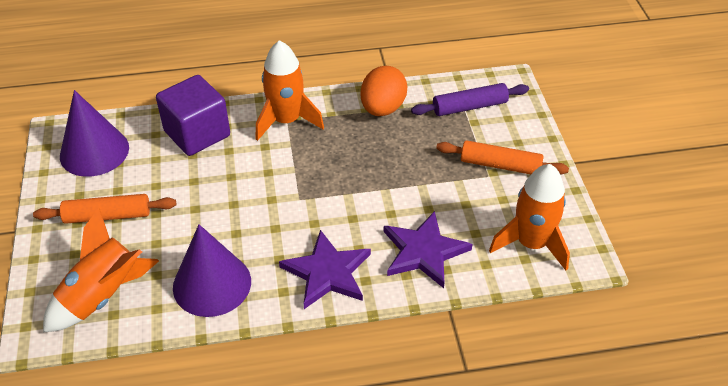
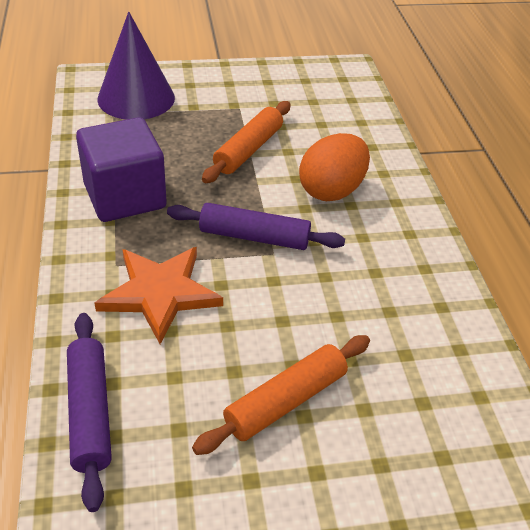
orange rocket: 3 -> 0
orange star: 0 -> 1
purple cone: 2 -> 1
purple rolling pin: 1 -> 2
purple star: 2 -> 0

